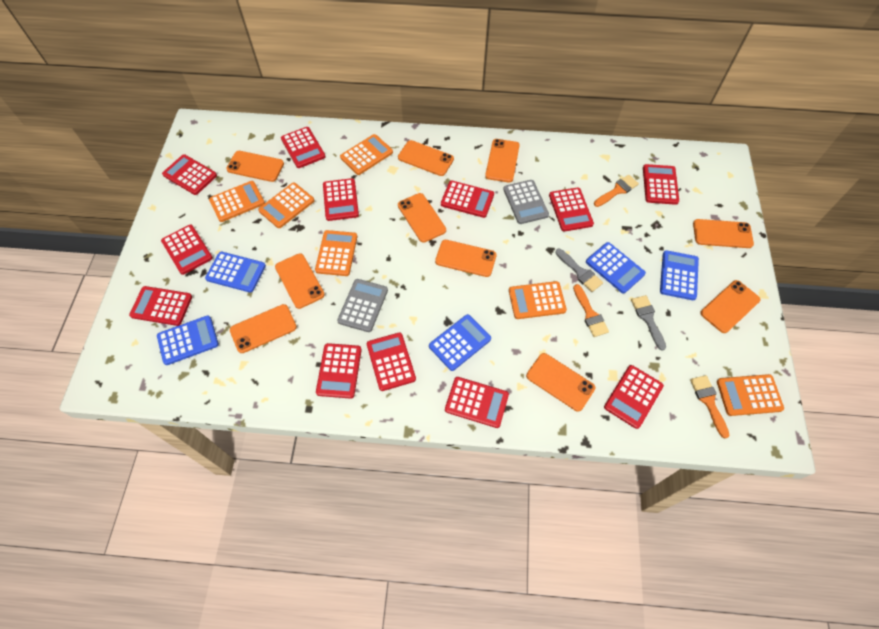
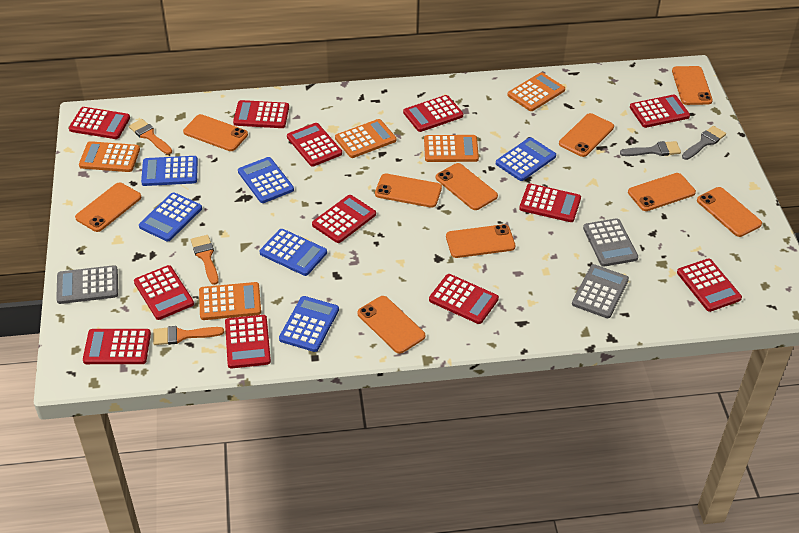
blue calculator: 5 -> 6
grey calculator: 2 -> 3
orange calculator: 6 -> 5

